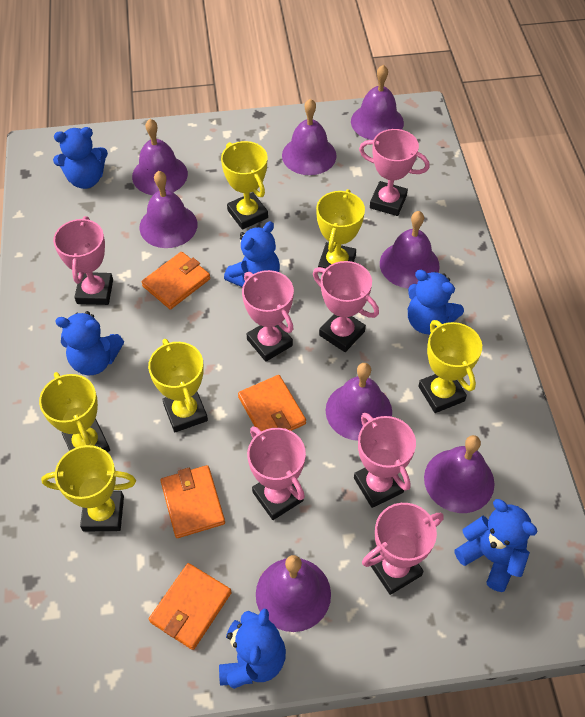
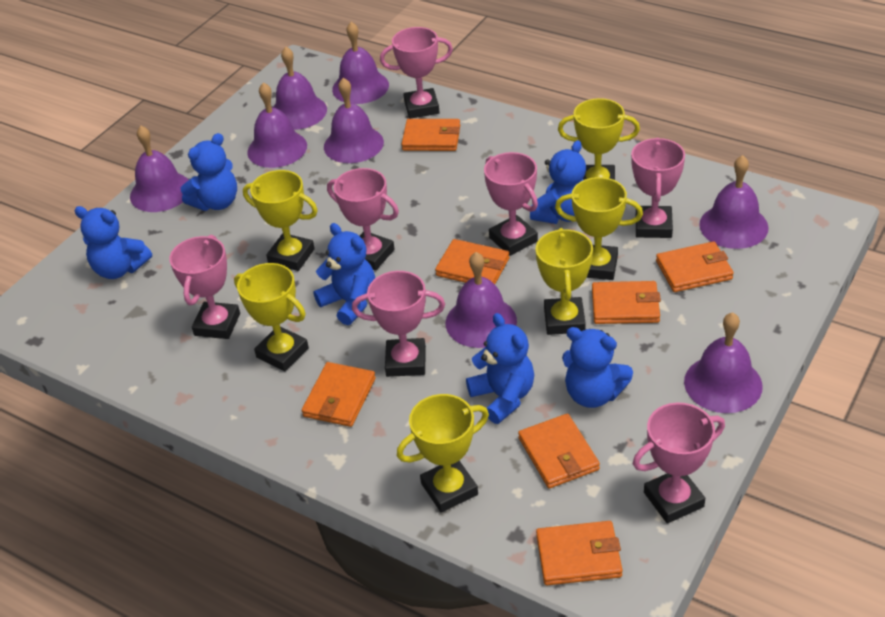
orange wallet: 4 -> 7

